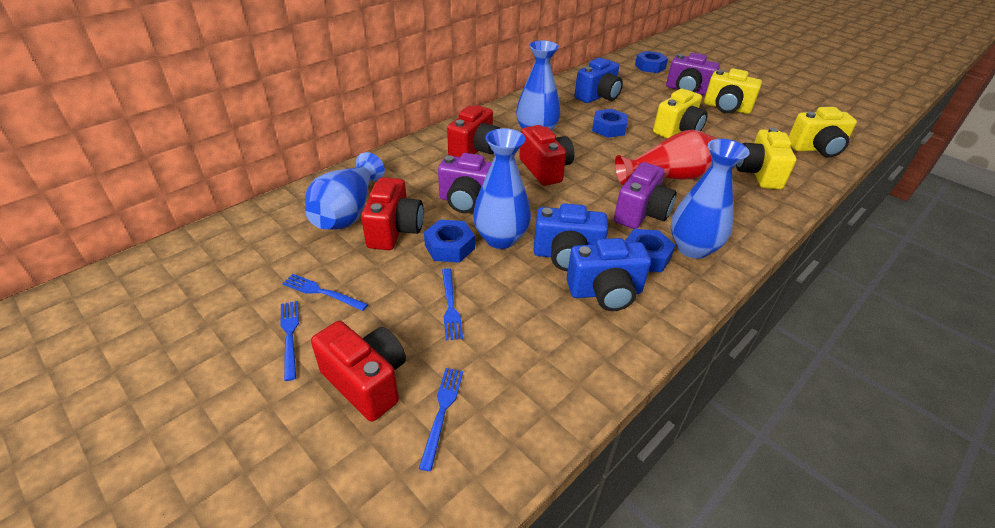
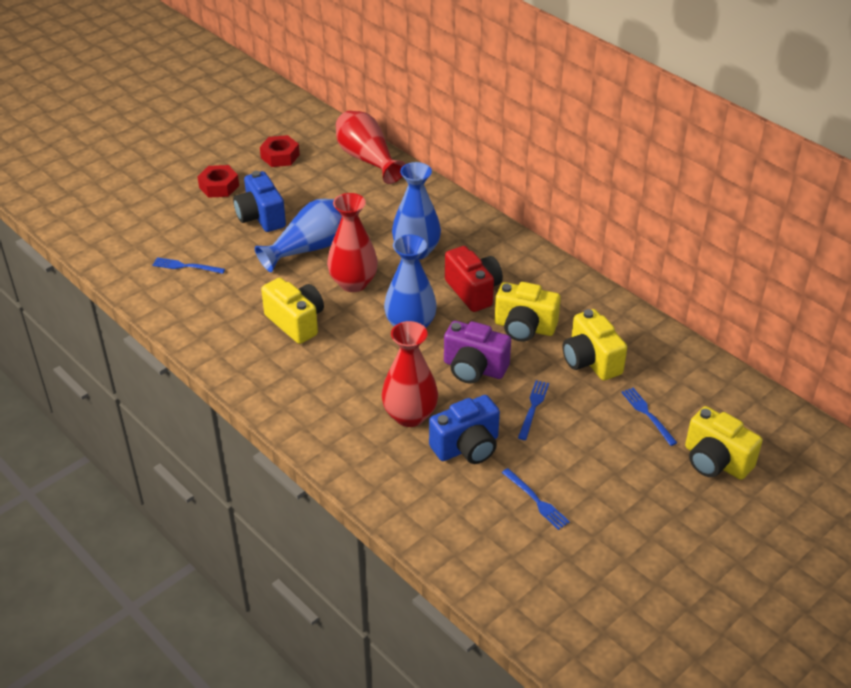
blue camera: 3 -> 2
blue nut: 4 -> 0
blue vase: 4 -> 3
purple camera: 3 -> 1
red camera: 4 -> 1
red nut: 0 -> 2
red vase: 1 -> 3

